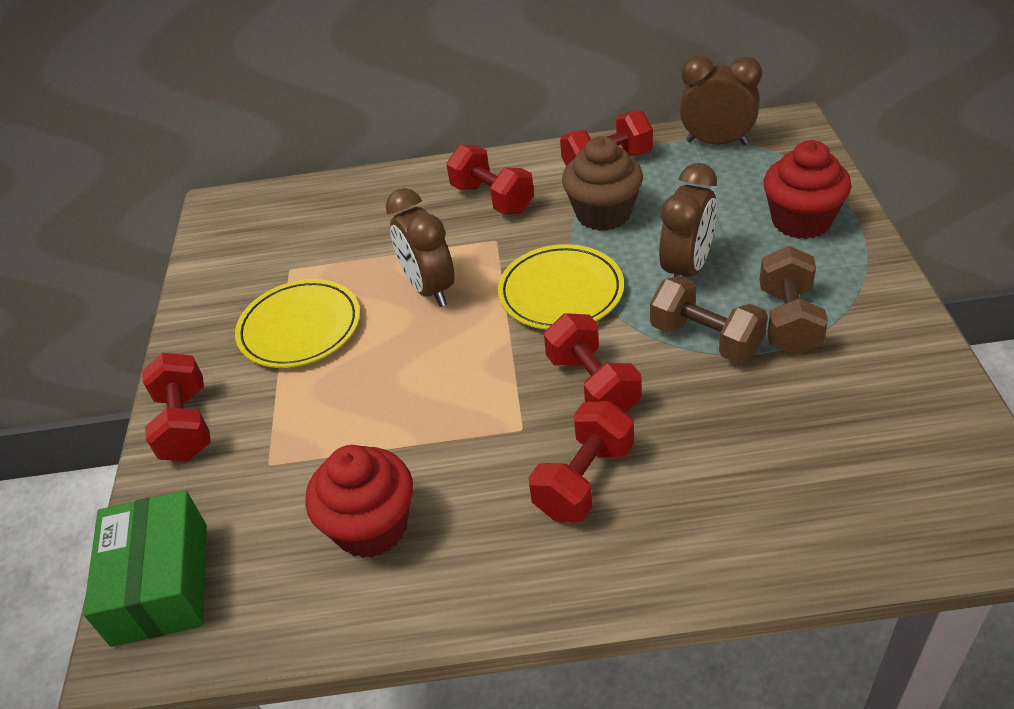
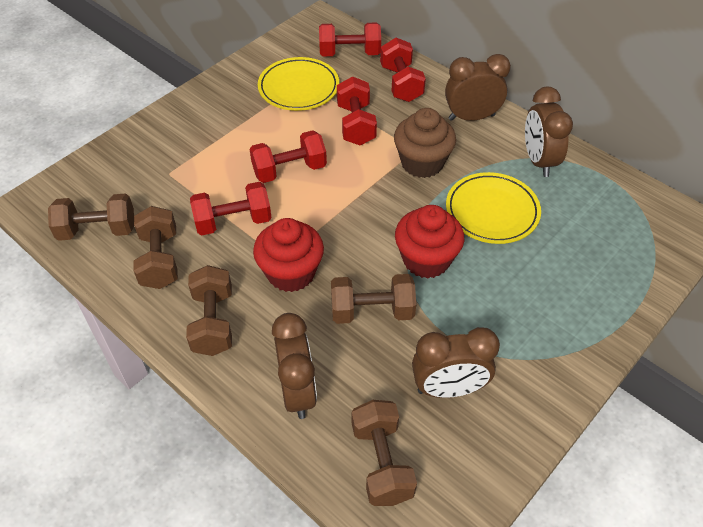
brown clock: 3 -> 4
brown dumbbell: 2 -> 5
green box: 1 -> 0

